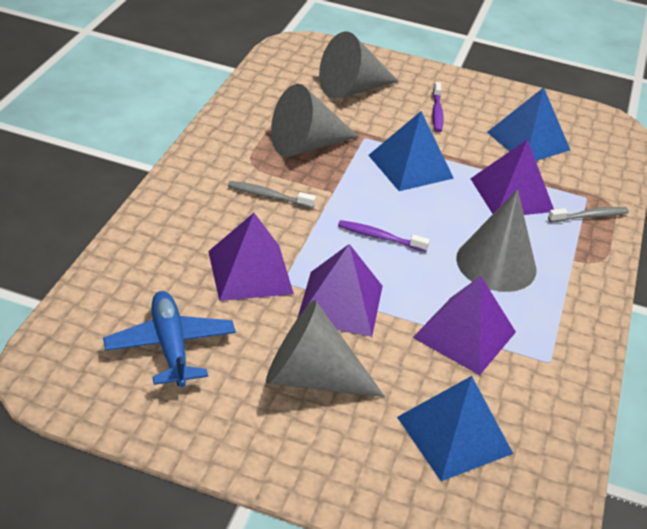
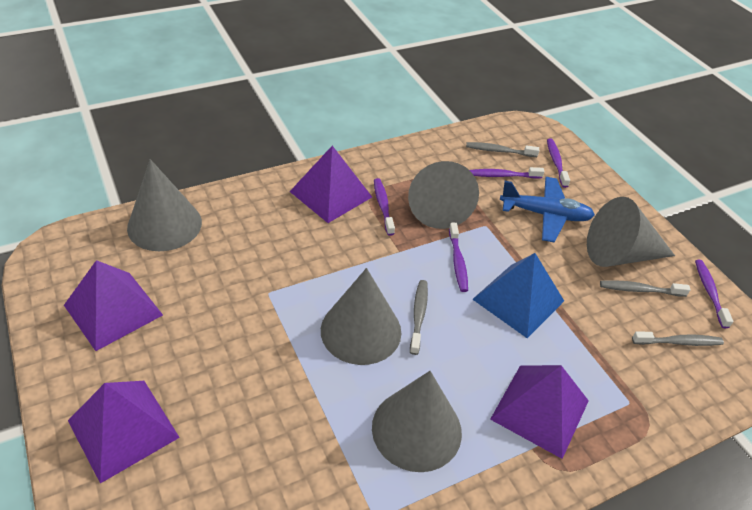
blue pyramid: 3 -> 1
grey cone: 4 -> 5
grey toothbrush: 2 -> 4
purple toothbrush: 2 -> 5

